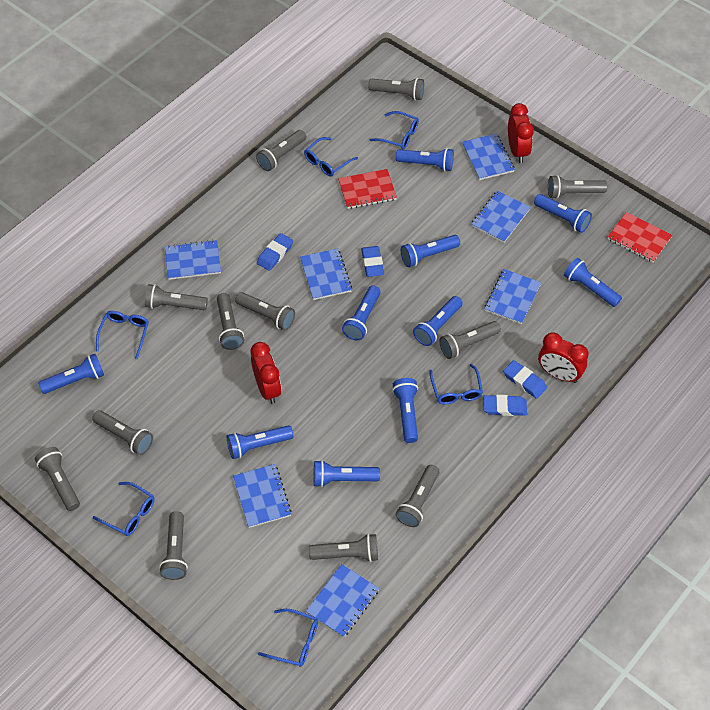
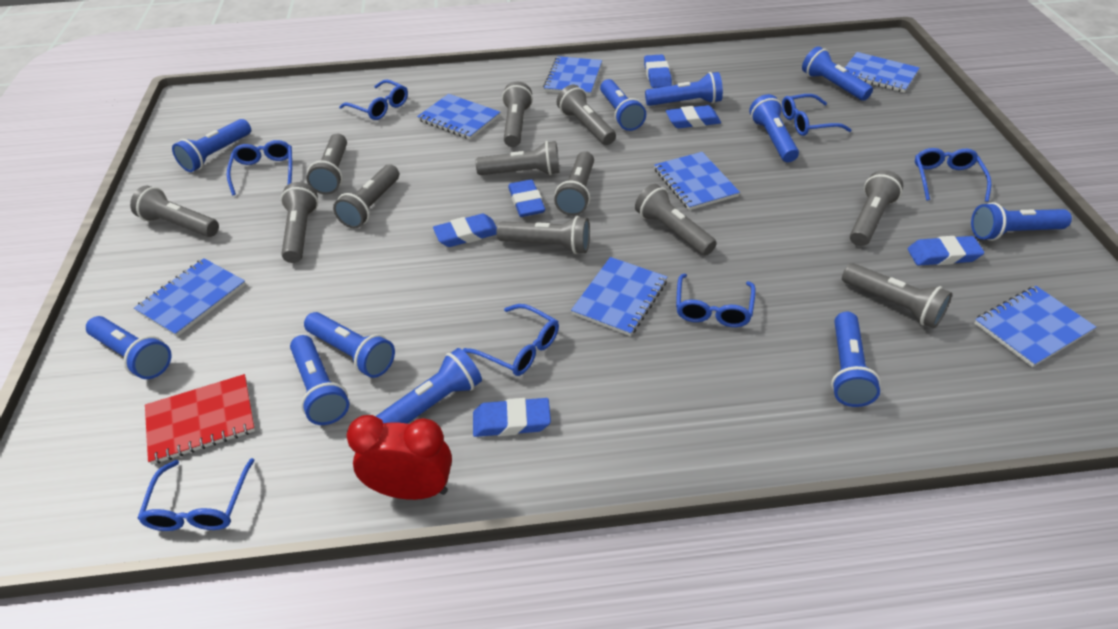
blue eraser: 4 -> 6
blue flashlight: 10 -> 11
blue glasses: 6 -> 7
red clock: 3 -> 1
red notebook: 2 -> 1

